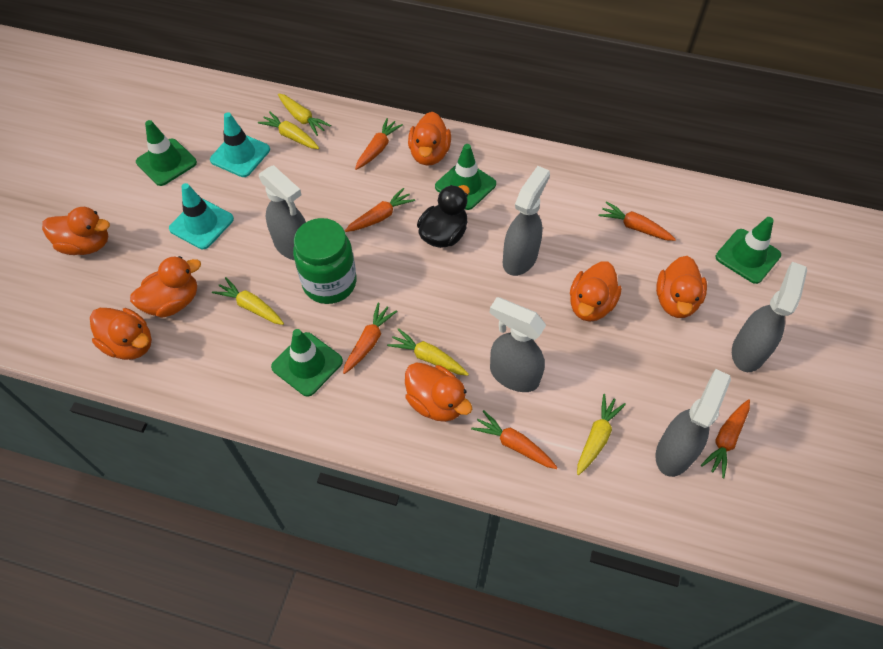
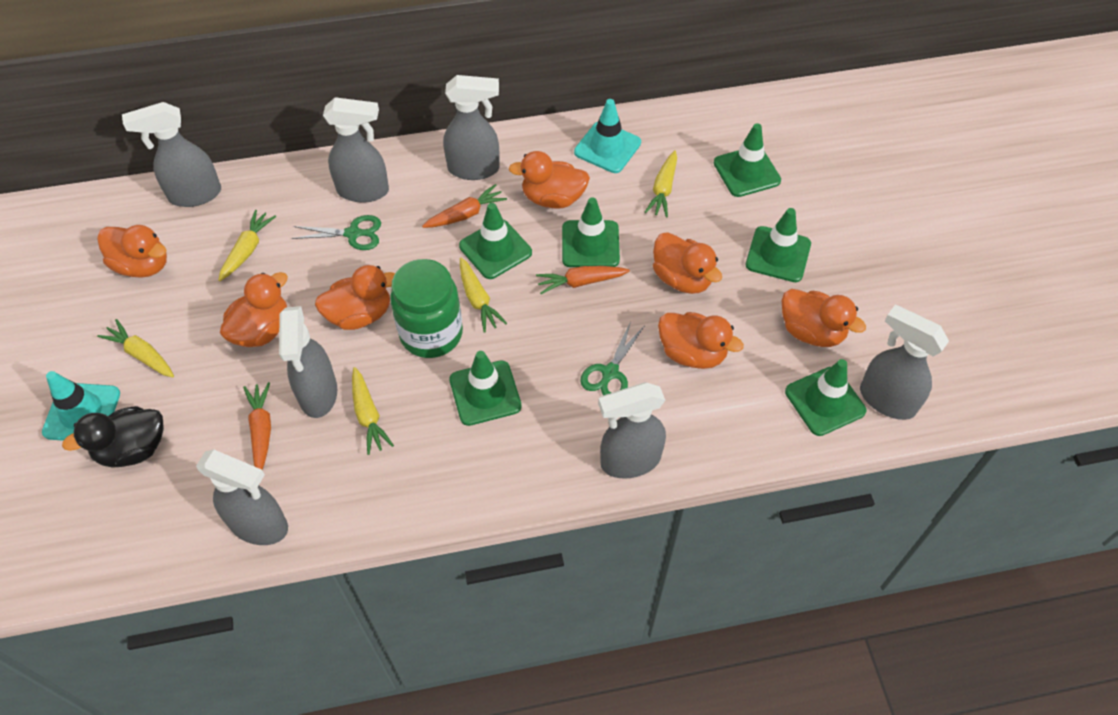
green scissors: 0 -> 2
green traffic cone: 4 -> 6
grey spray bottle: 5 -> 7
orange carrot: 6 -> 3

